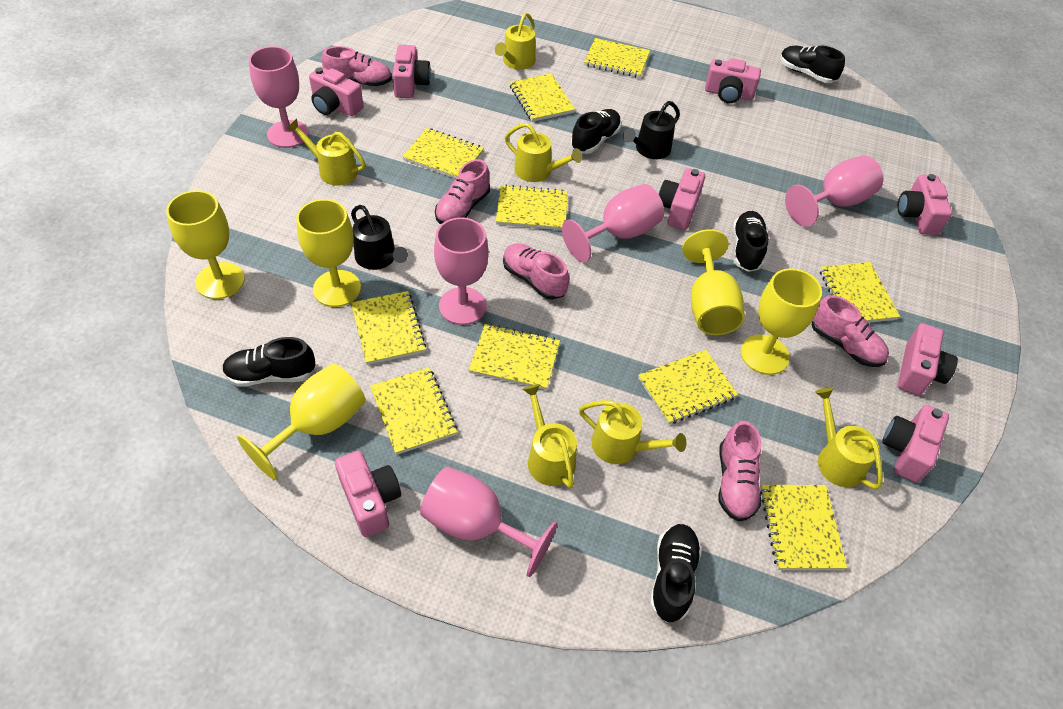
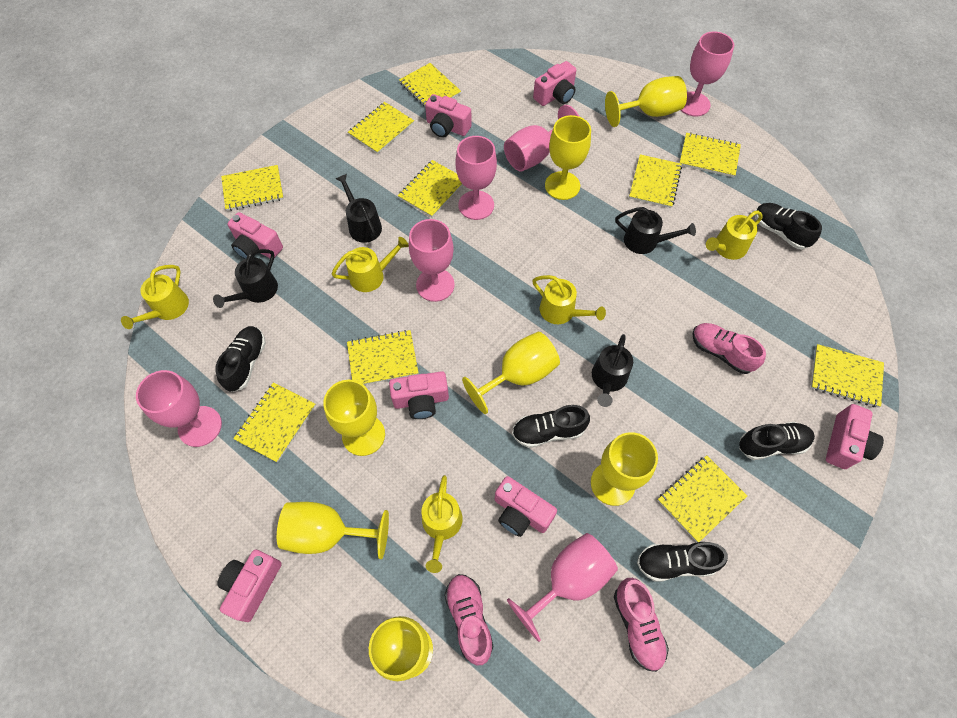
black watering can: 2 -> 4
pink camera: 8 -> 7
pink goblet: 5 -> 6
pink shoe: 5 -> 3
yellow goblet: 5 -> 7
yellow watering can: 6 -> 5

